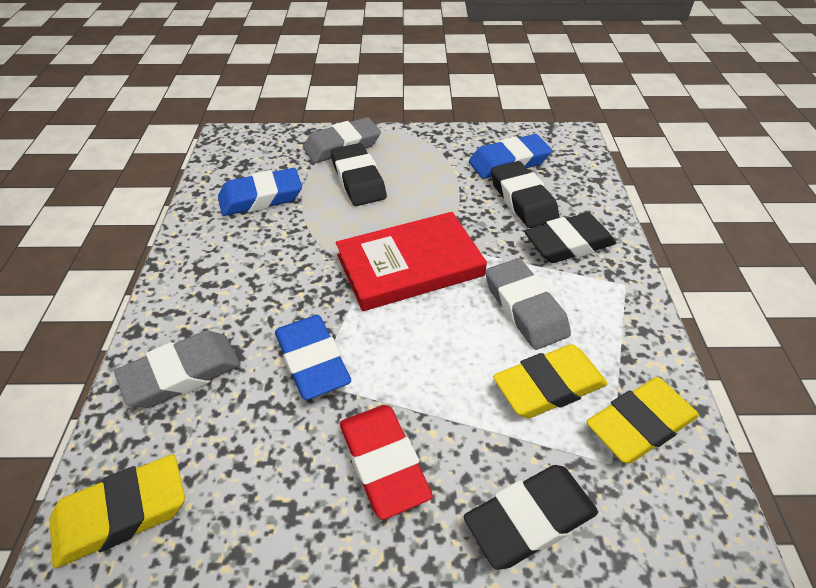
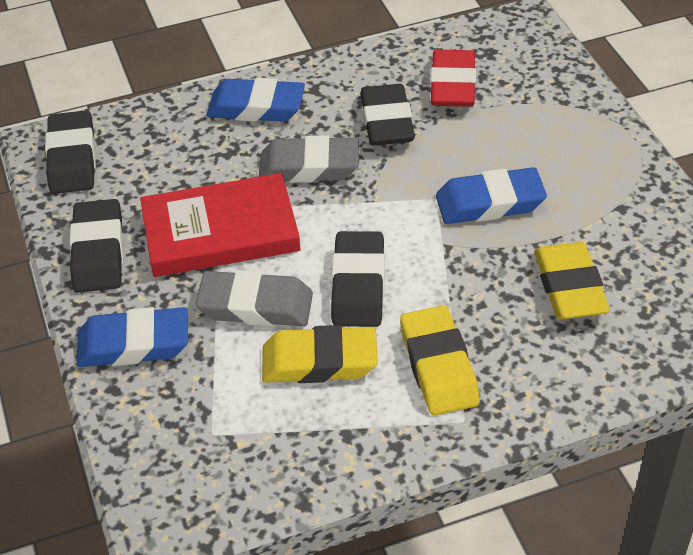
grey eraser: 3 -> 2

